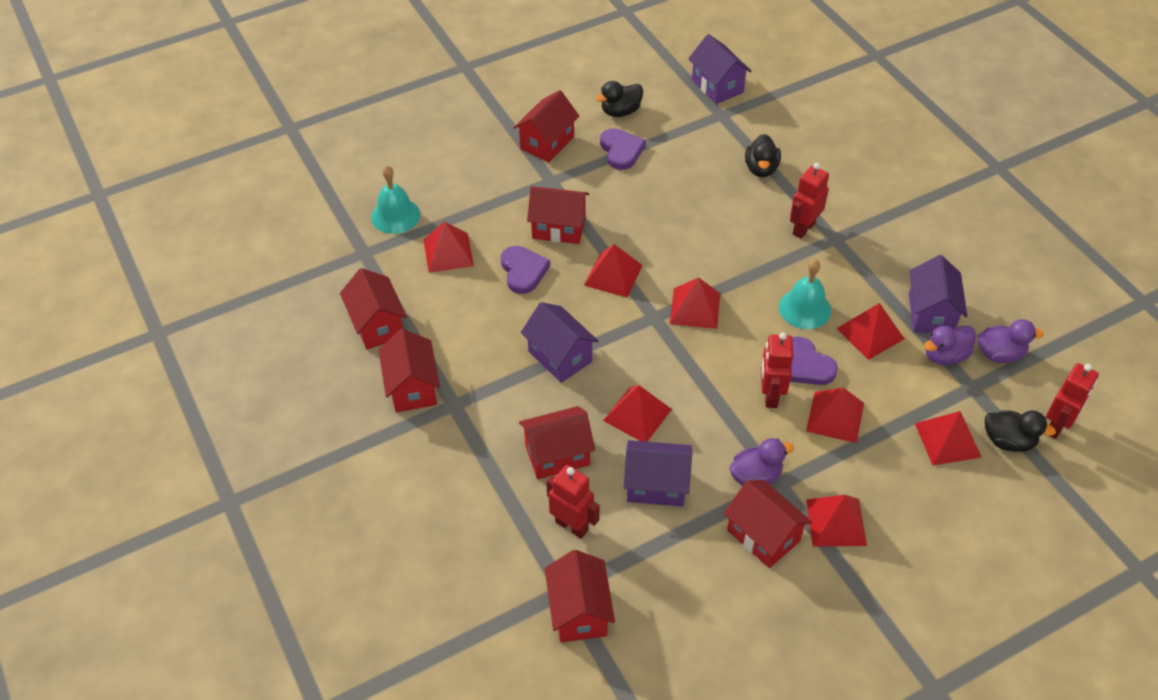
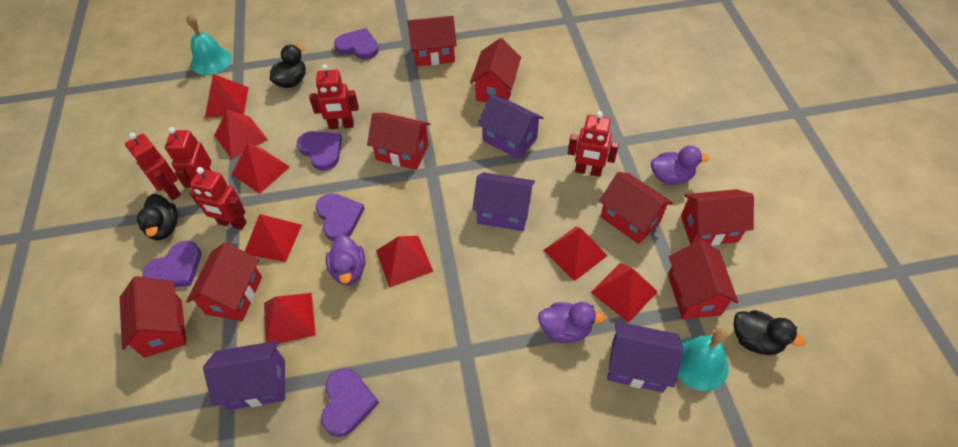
purple heart: 3 -> 5
red house: 7 -> 8
red robot: 4 -> 5

